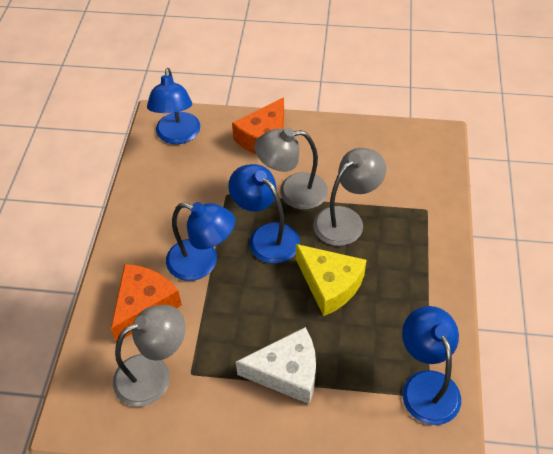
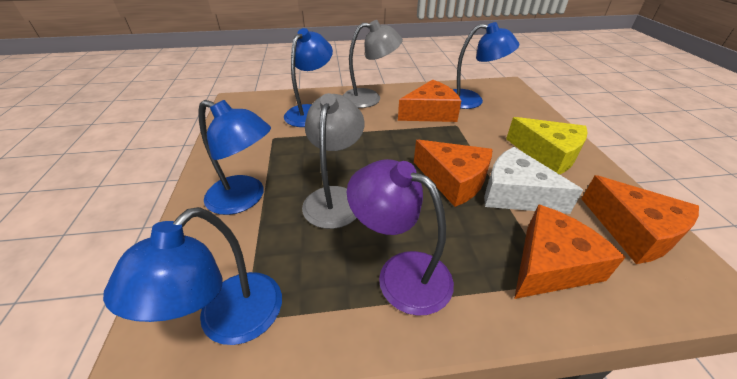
grey lamp: 3 -> 2
orange cheese: 2 -> 4
purple lamp: 0 -> 1

